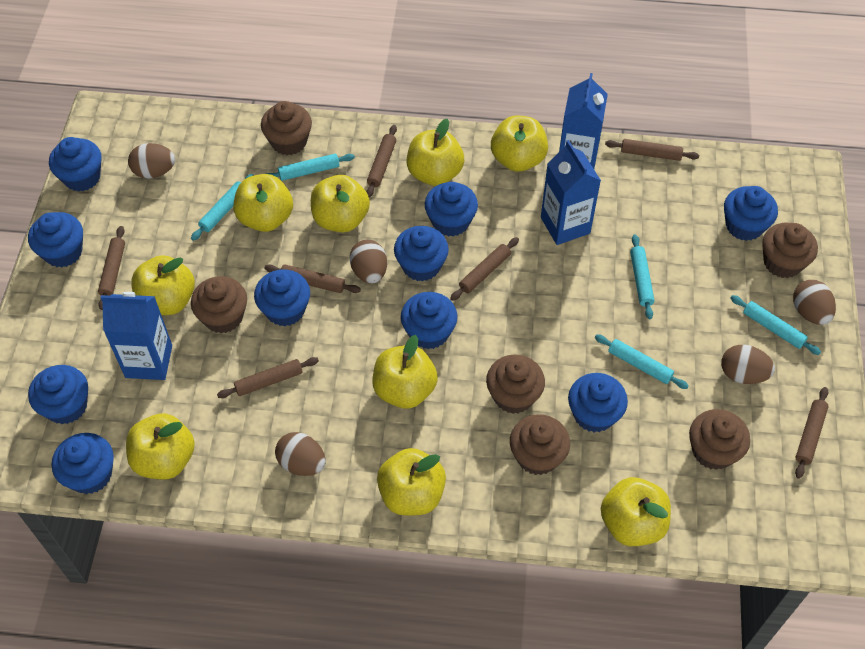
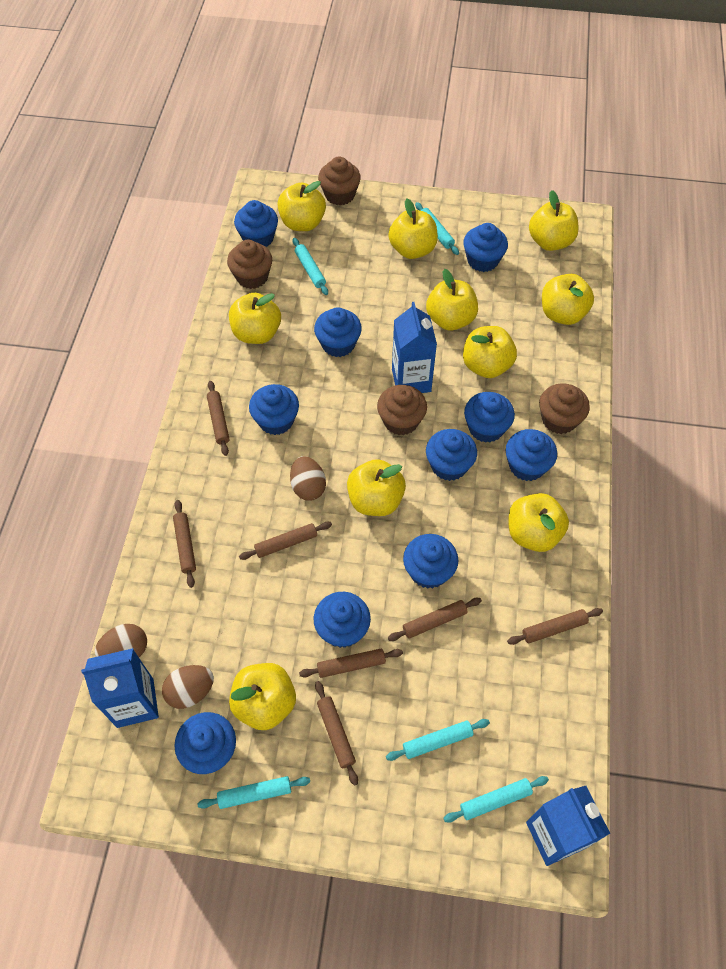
brown cupcake: 6 -> 4
brown egg: 5 -> 3
yellow apple: 9 -> 10

